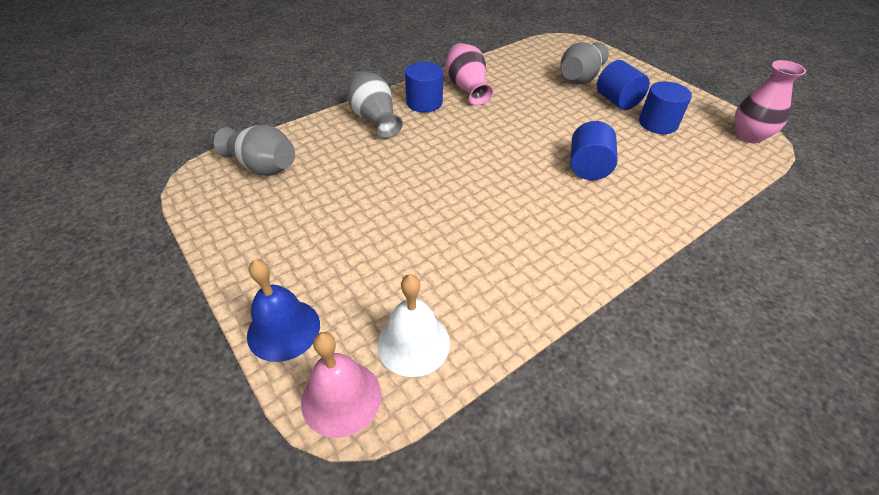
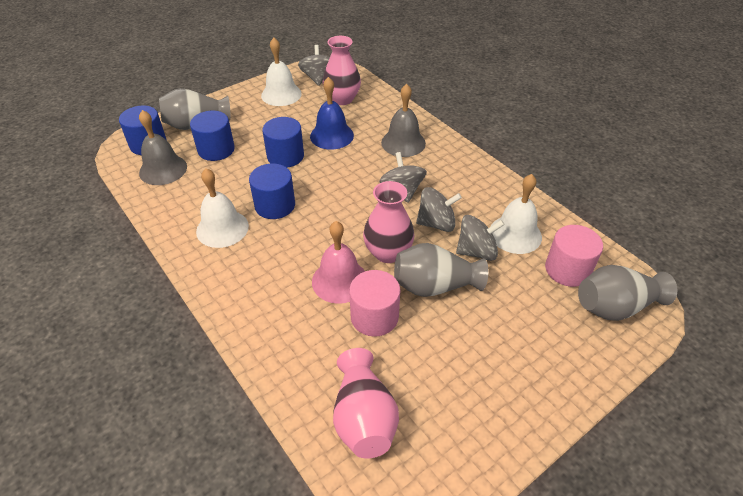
grey bell: 0 -> 2
grey spinning top: 0 -> 4
pink cylinder: 0 -> 2
pink vase: 2 -> 3
white bell: 1 -> 3

